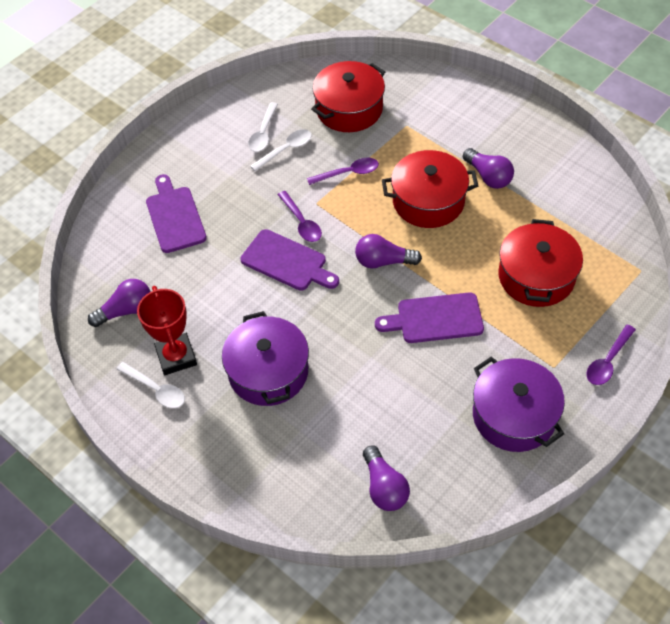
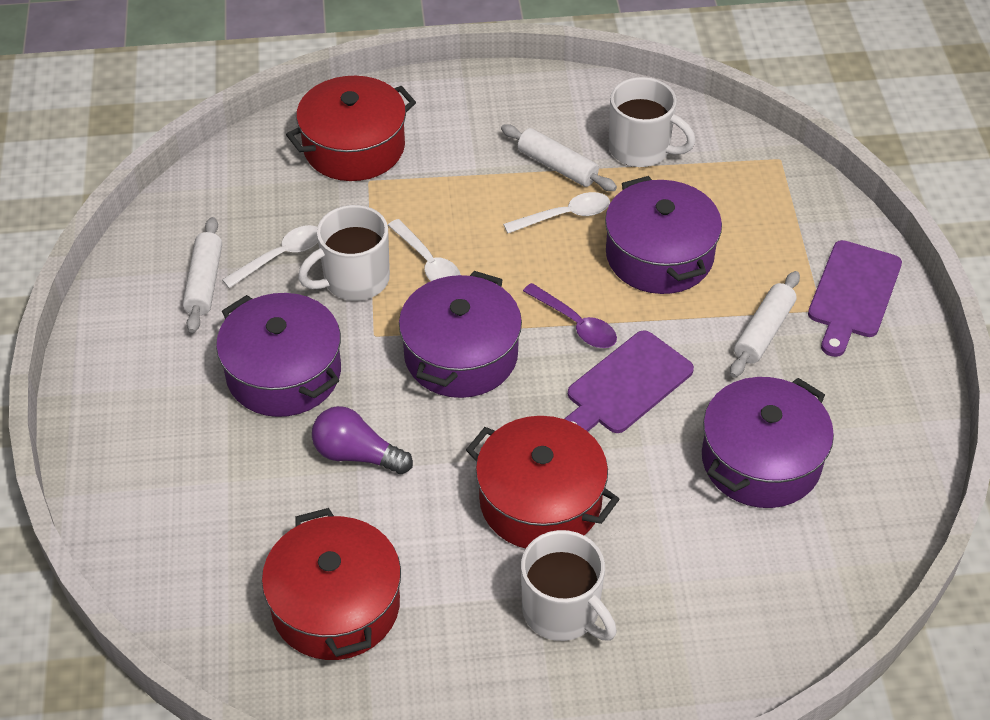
purple cutting board: 3 -> 2
purple light bulb: 4 -> 1
purple pot: 2 -> 4
purple spoon: 3 -> 1
red trophy: 1 -> 0
white mug: 0 -> 3
white rolling pin: 0 -> 3

